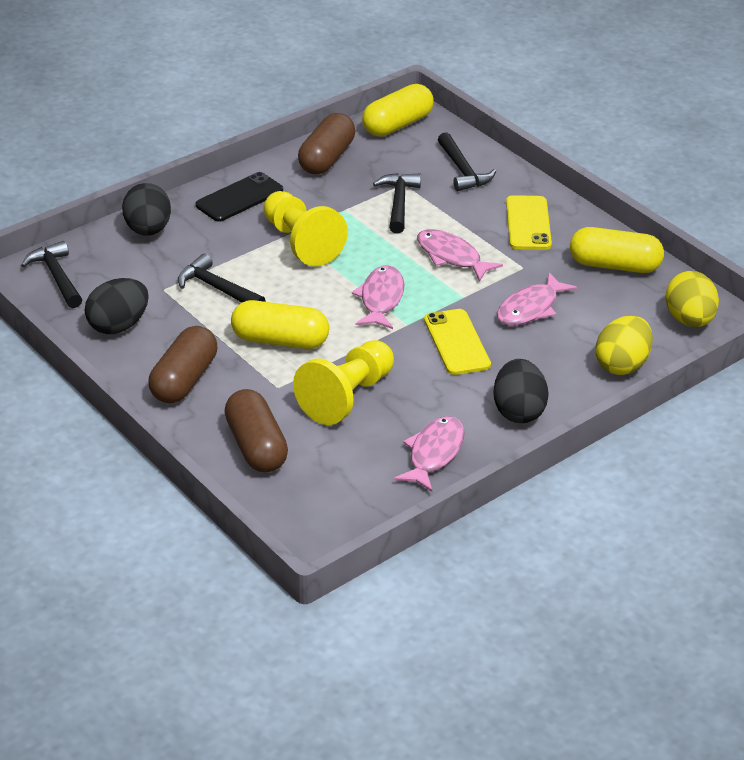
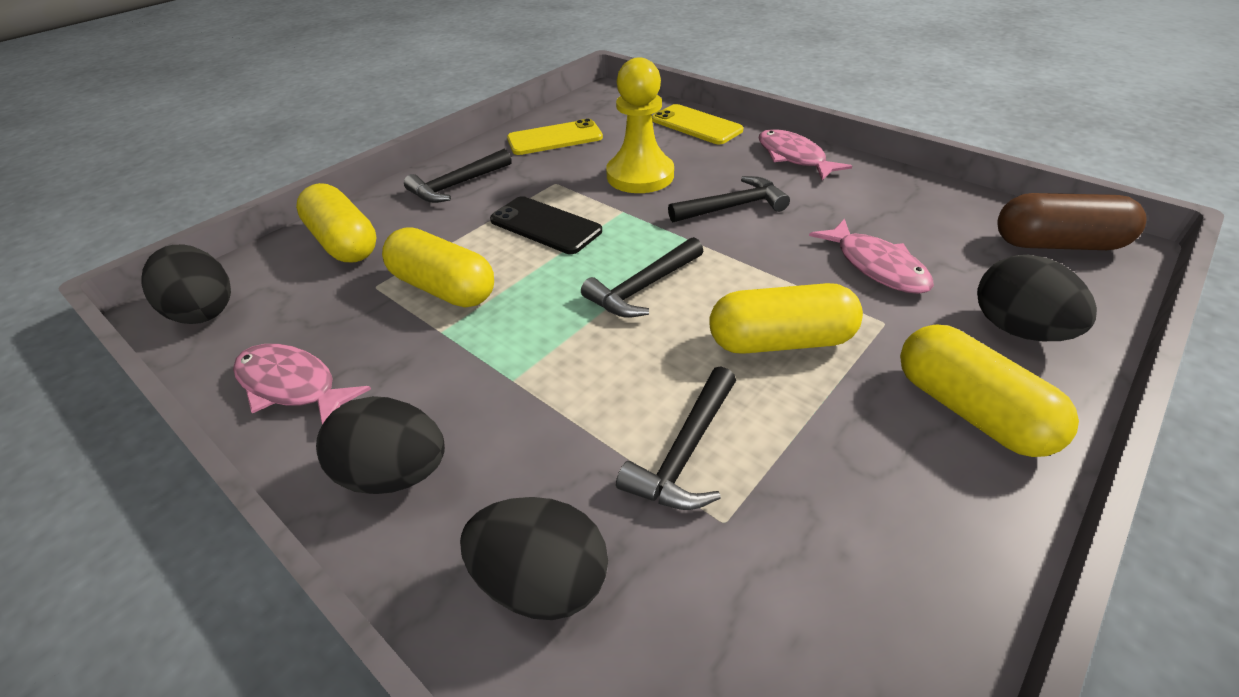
black egg: 3 -> 4
brown capsule: 3 -> 1
pink fish: 4 -> 3
yellow capsule: 3 -> 4
yellow egg: 2 -> 0
yellow pawn: 2 -> 1

